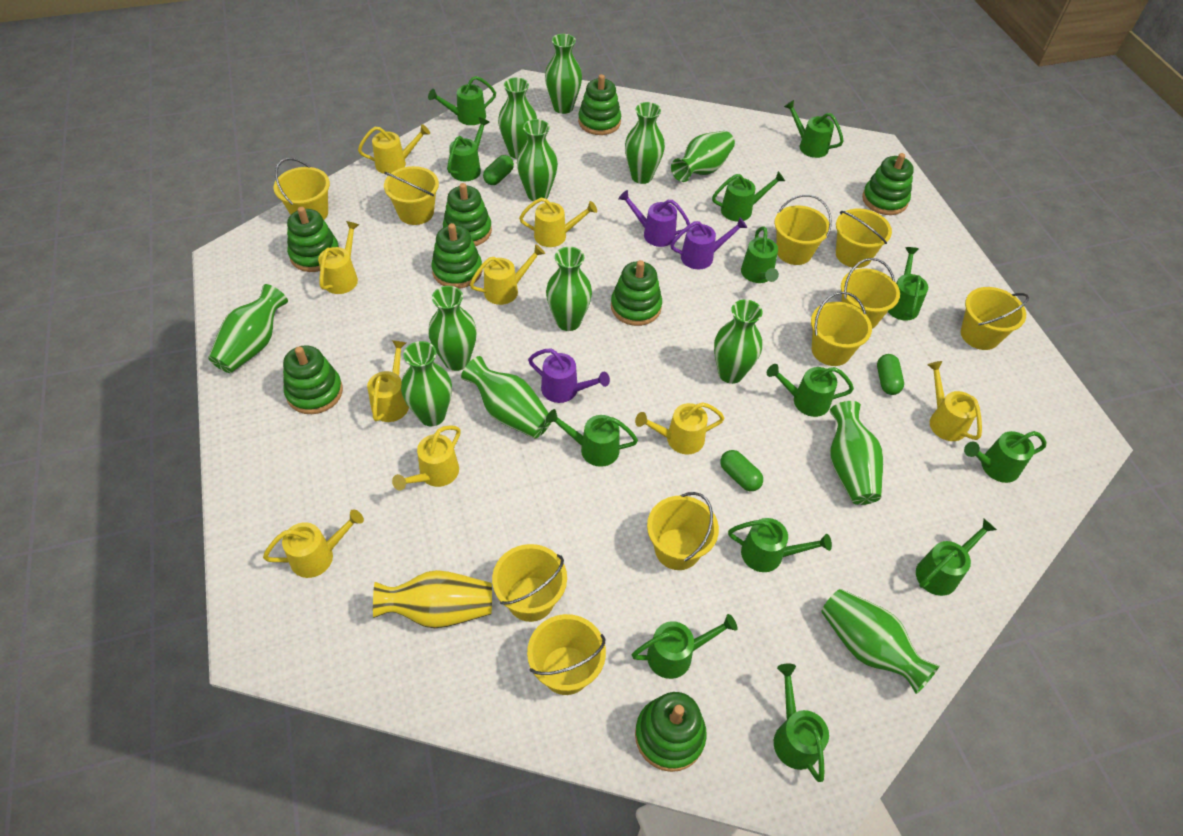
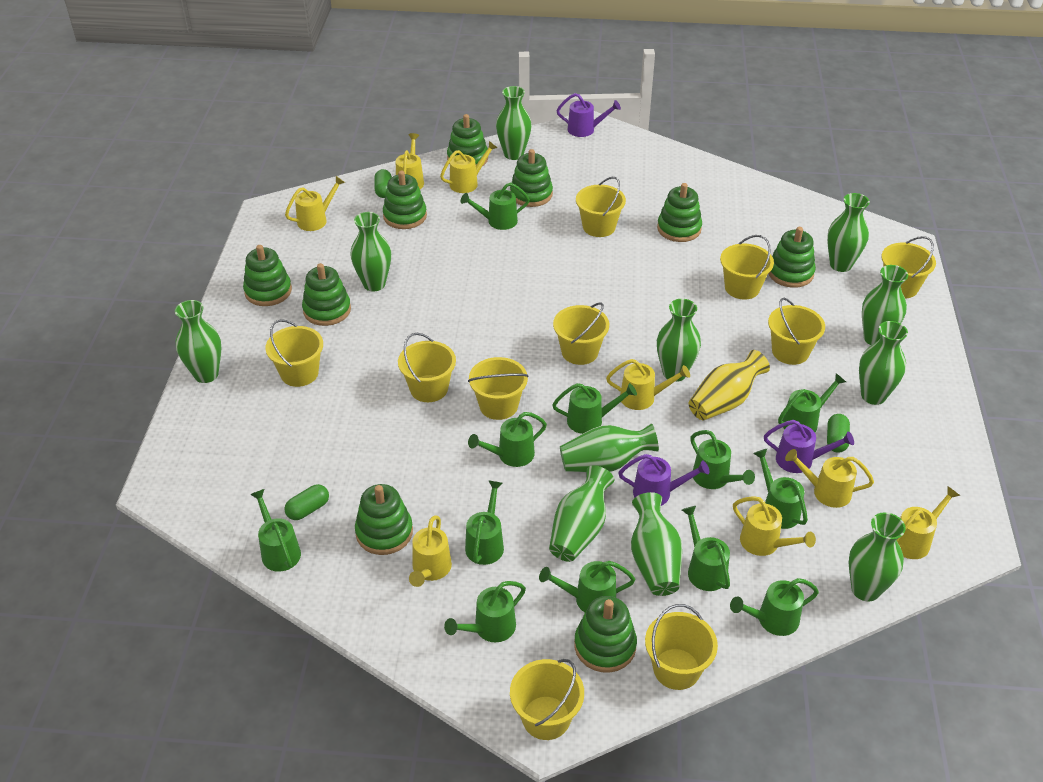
green stacking toy: 8 -> 9
green vase: 13 -> 11
green watering can: 13 -> 12
yellow watering can: 9 -> 8

